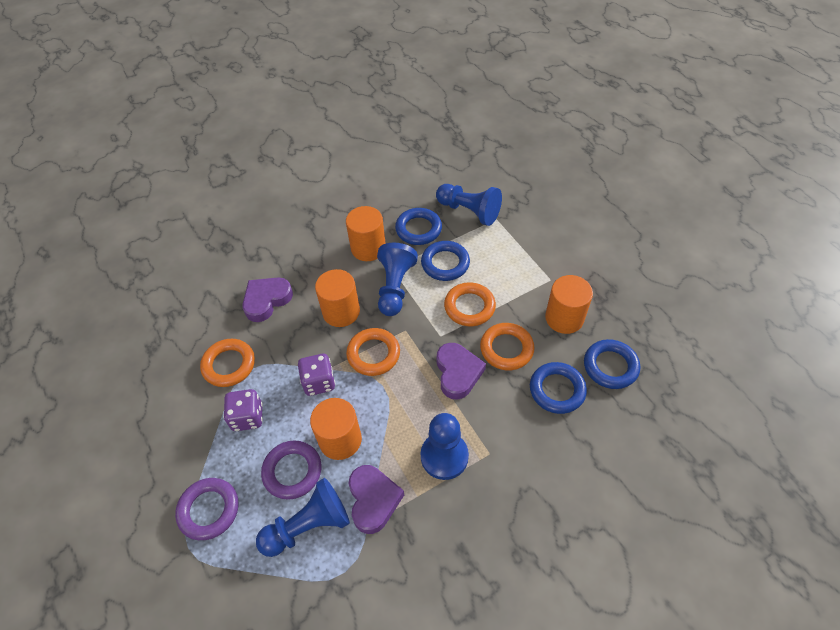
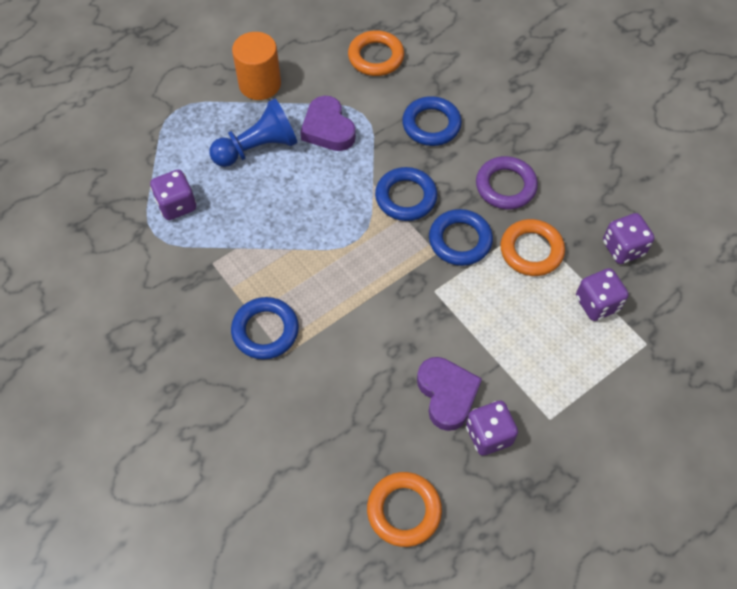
blue pawn: 4 -> 1
orange cylinder: 4 -> 1
orange ring: 4 -> 3
purple dice: 2 -> 4
purple heart: 3 -> 2
purple ring: 2 -> 1

